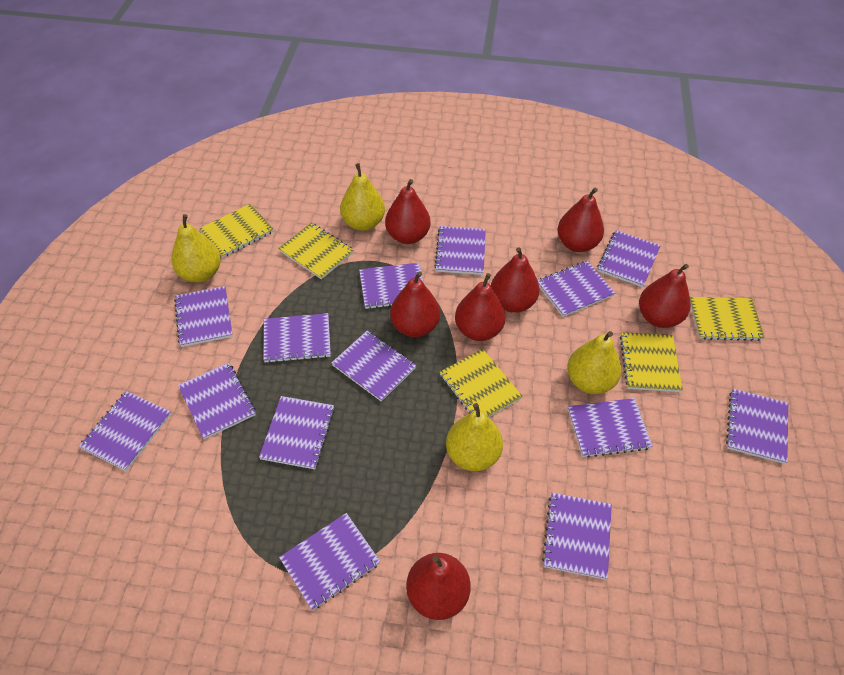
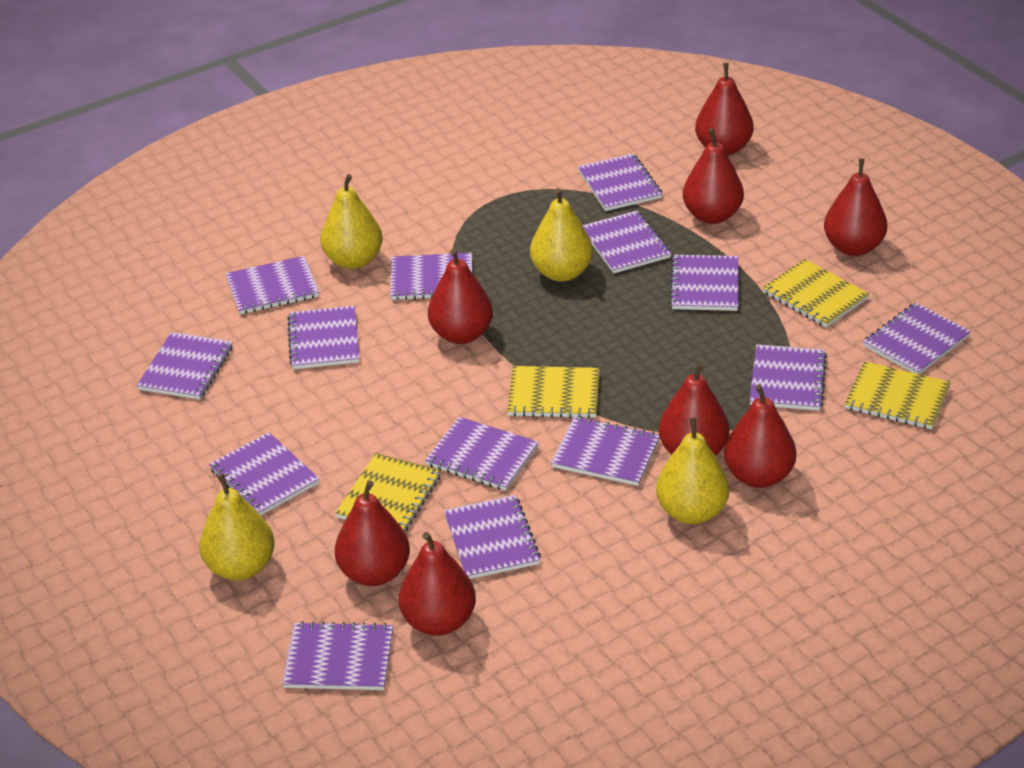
red pear: 7 -> 8
yellow notebook: 5 -> 4

